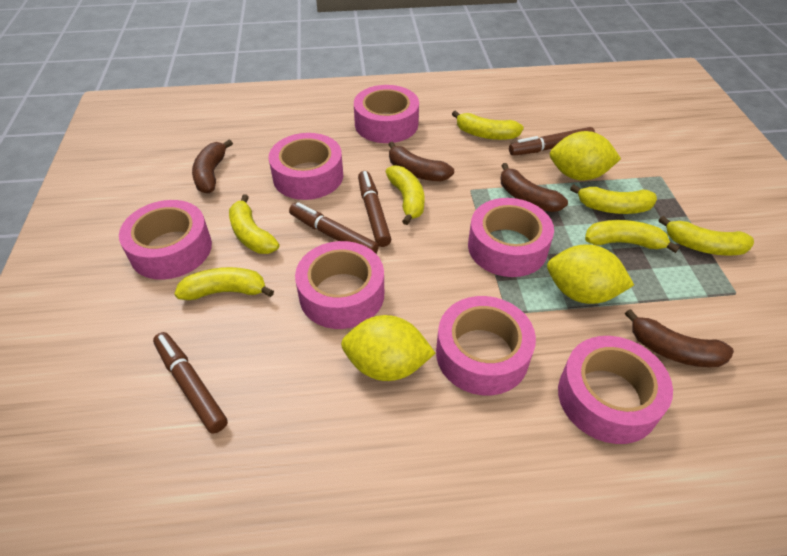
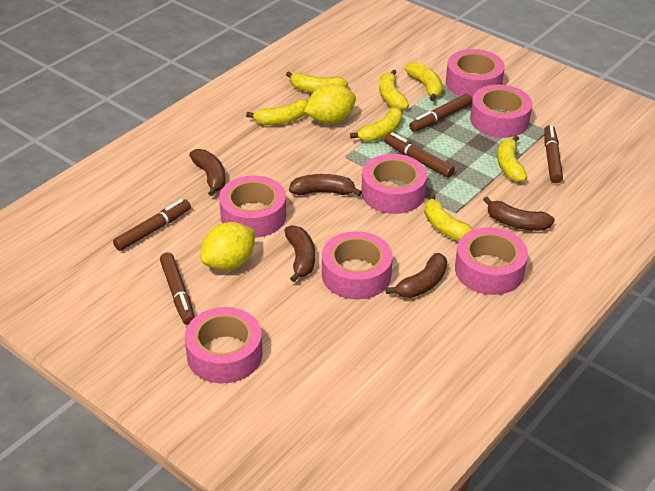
brown banana: 4 -> 5
brown marker: 4 -> 5
yellow lemon: 3 -> 2

